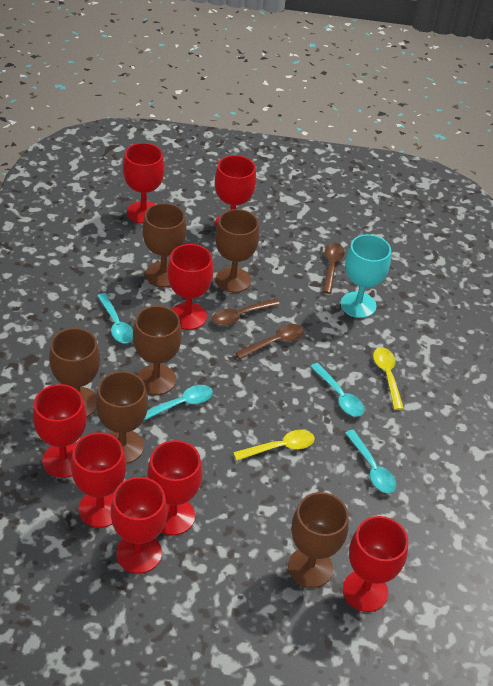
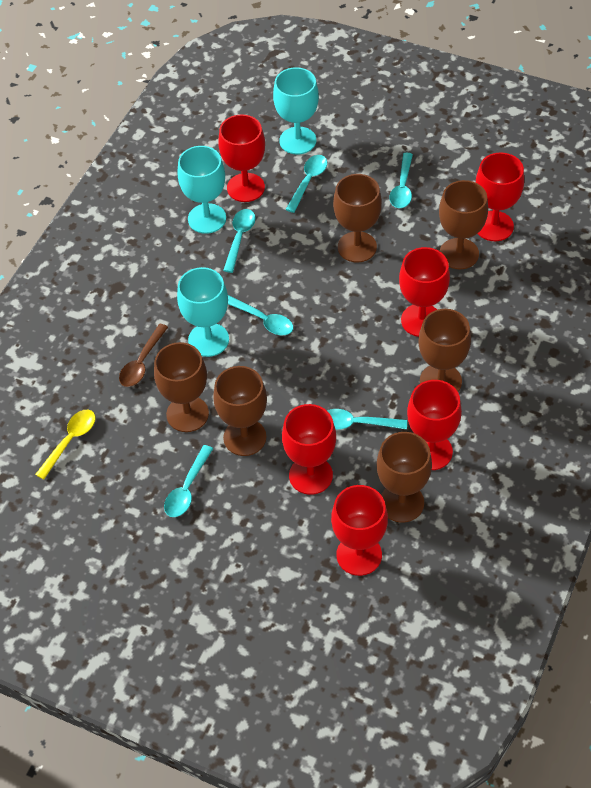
brown spoon: 3 -> 1
red goblet: 8 -> 6
turquoise goblet: 1 -> 3
turquoise spoon: 4 -> 6
yellow spoon: 2 -> 1

